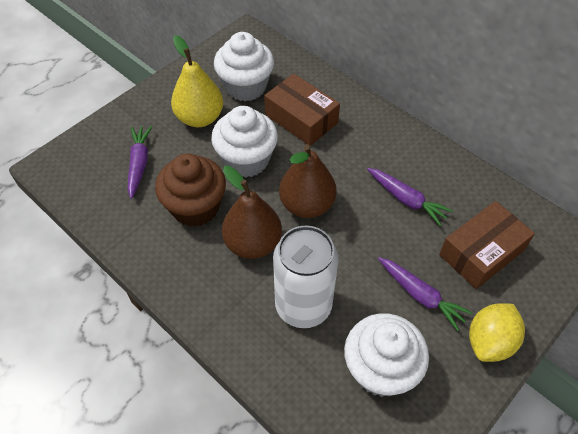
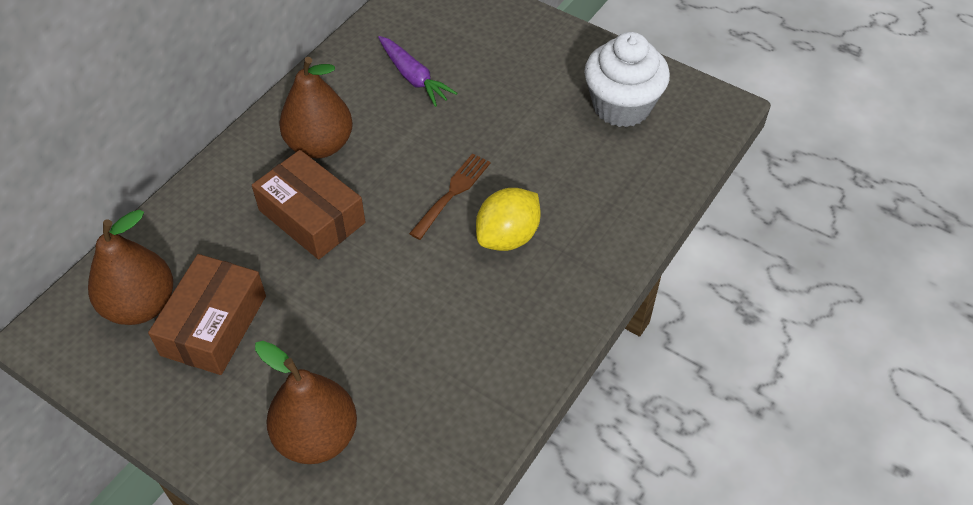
brown cupcake: 1 -> 0
brown fork: 0 -> 1
brown pear: 2 -> 3
purple carrot: 3 -> 1
white can: 1 -> 0
white cupcake: 3 -> 1
yellow pear: 1 -> 0

